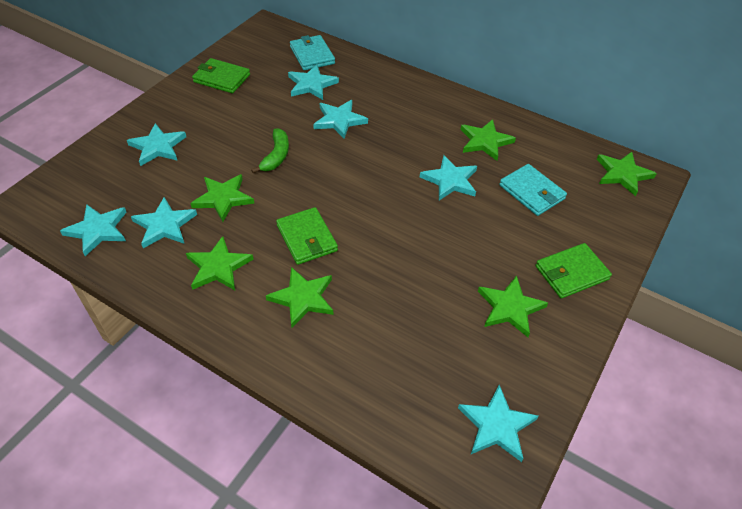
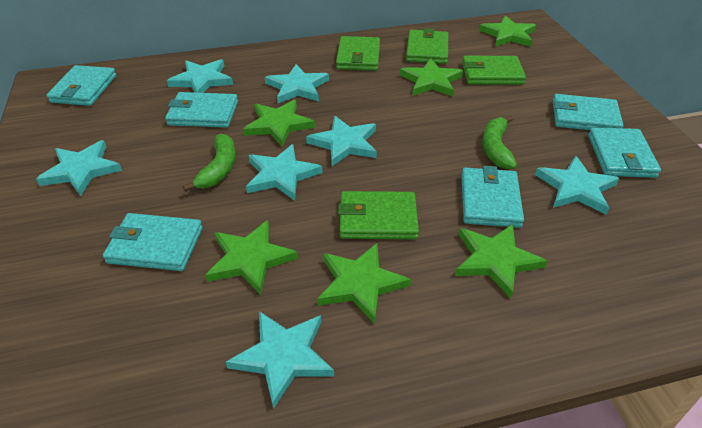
green banana: 1 -> 2
green wallet: 3 -> 4
turquoise wallet: 2 -> 6

